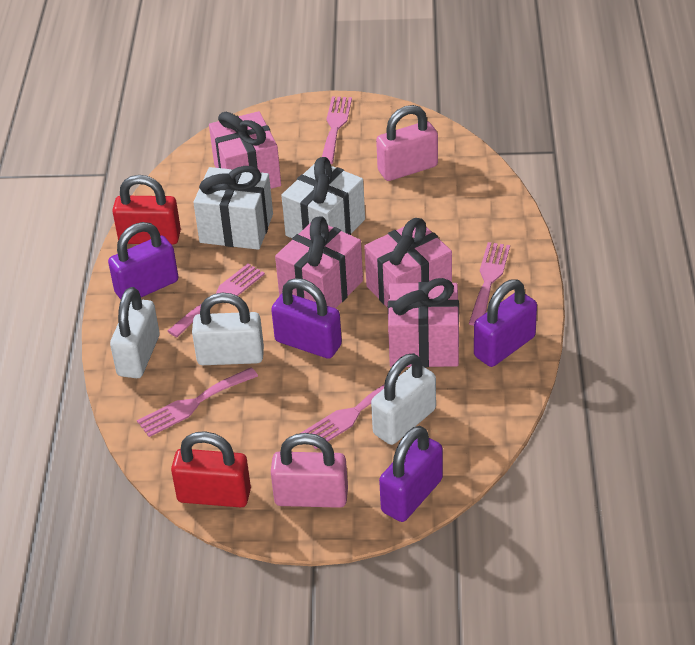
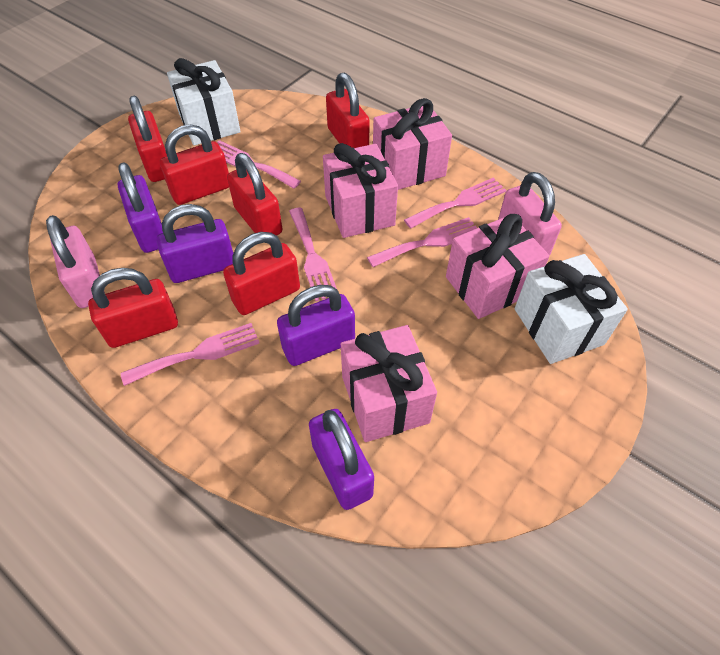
red padlock: 2 -> 6
white padlock: 3 -> 0

